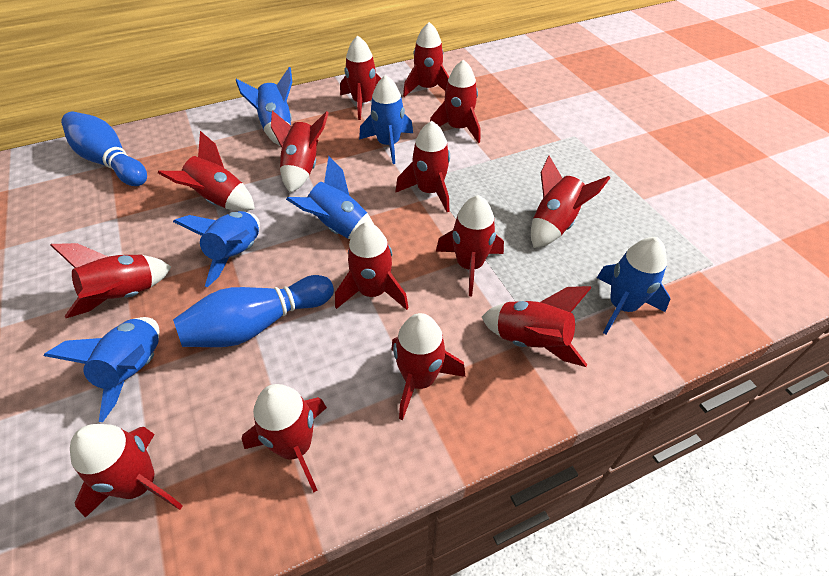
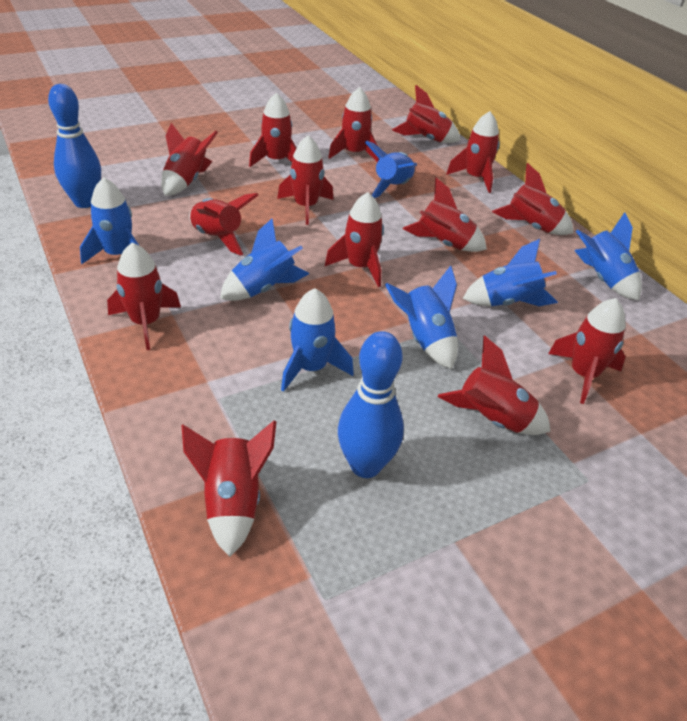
blue rocket: 6 -> 7

